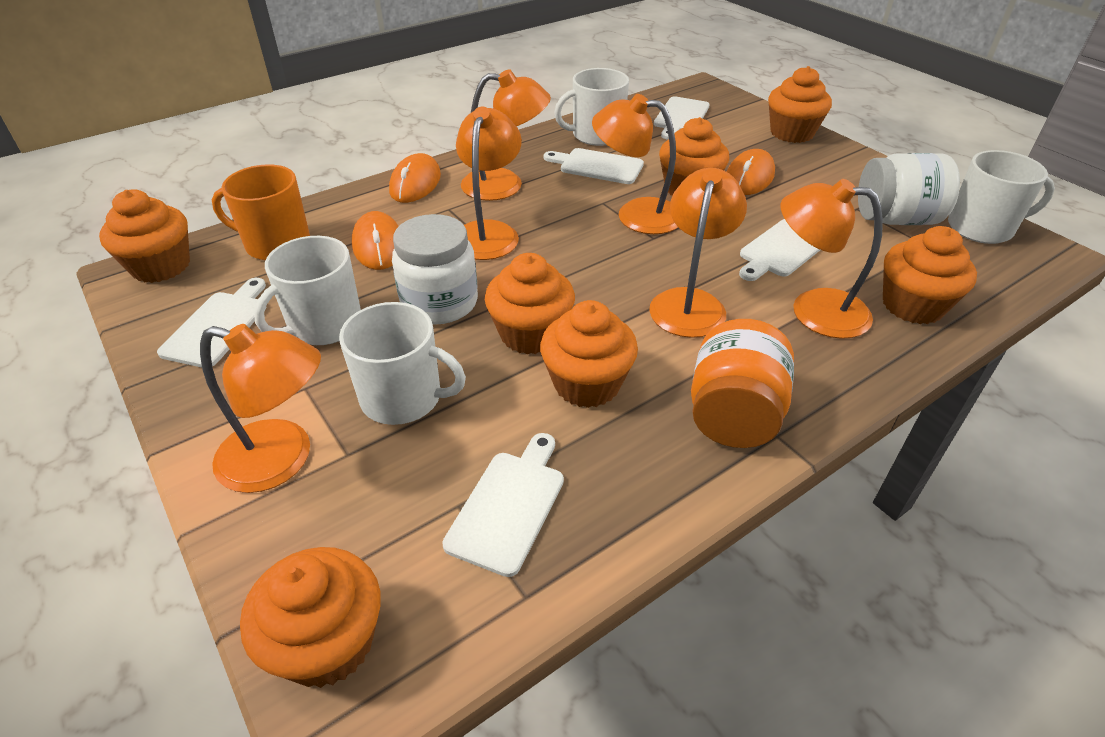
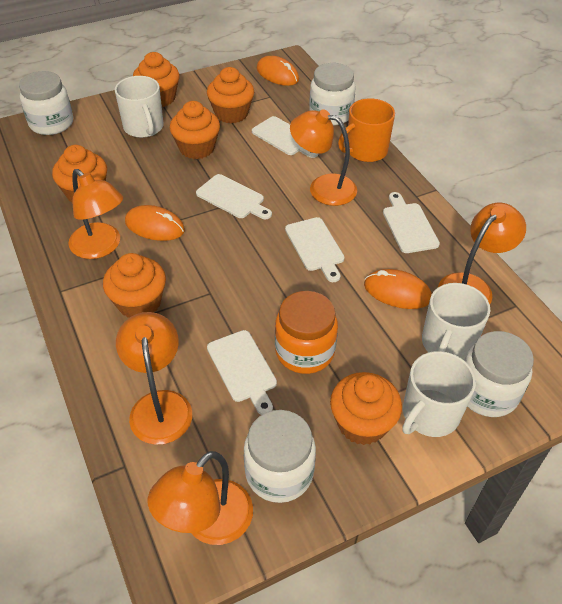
orange cupcake: 7 -> 6
orange lamp: 6 -> 5
white jar: 2 -> 4
white mug: 4 -> 3

